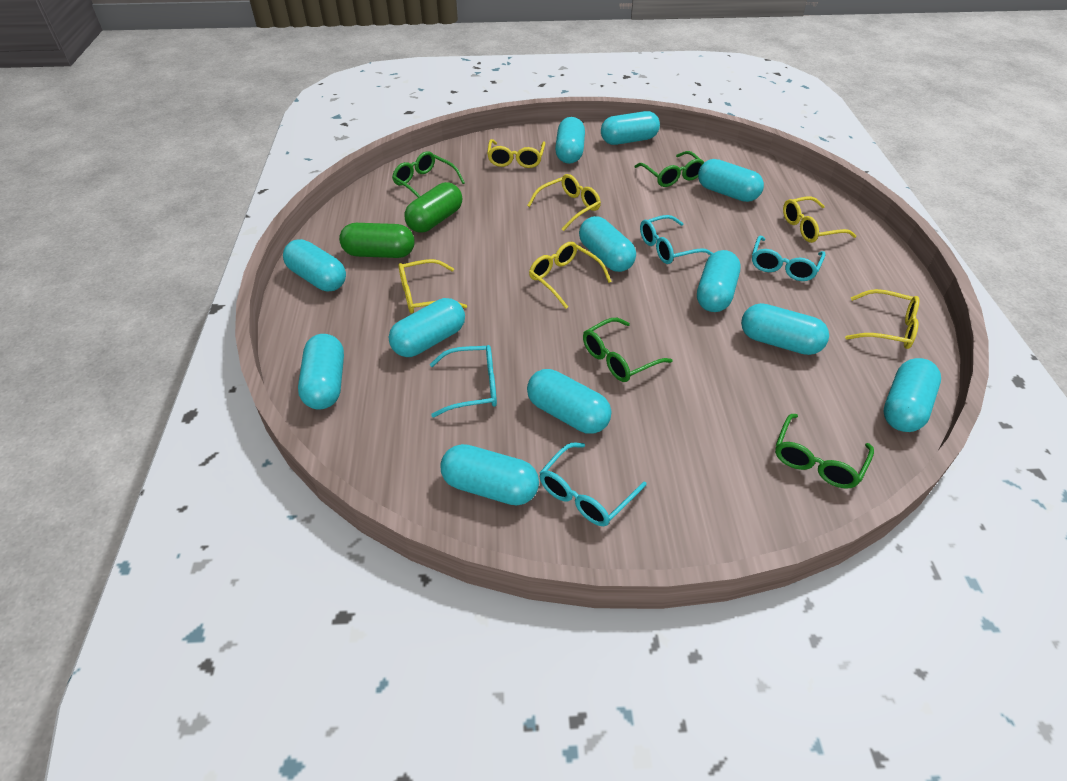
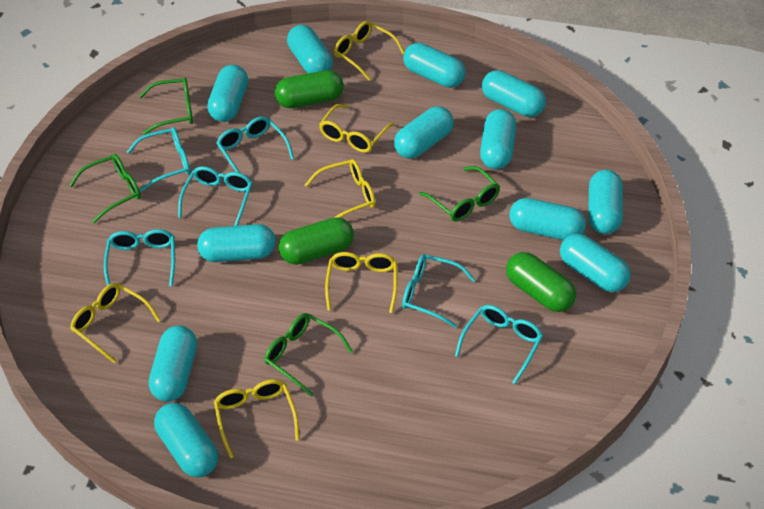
green capsule: 2 -> 3
turquoise glasses: 4 -> 6

